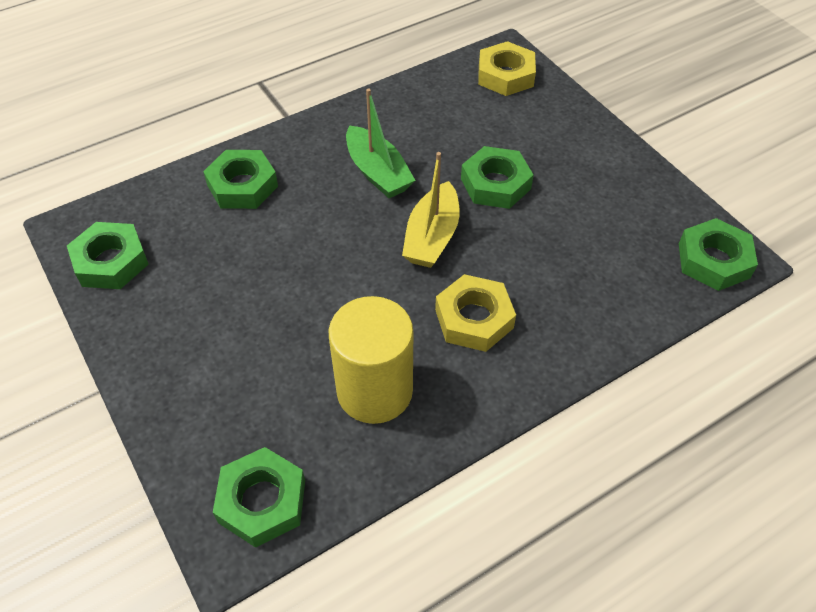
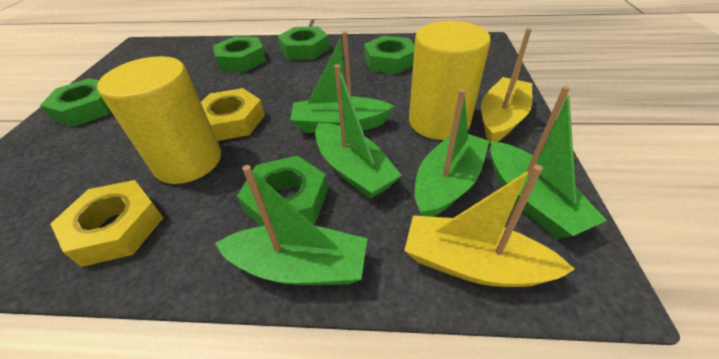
green boat: 1 -> 5
yellow boat: 1 -> 2
yellow cylinder: 1 -> 2

